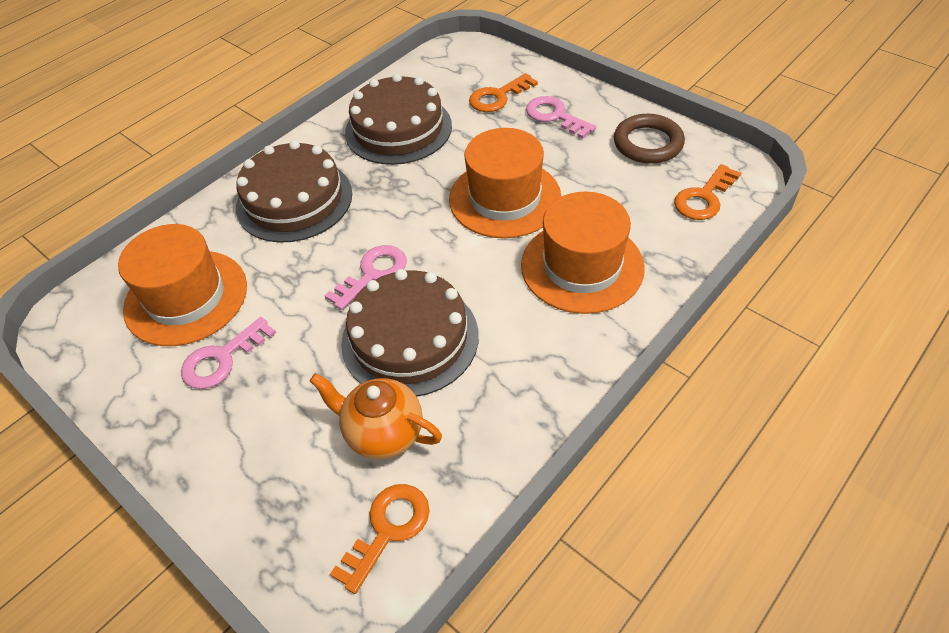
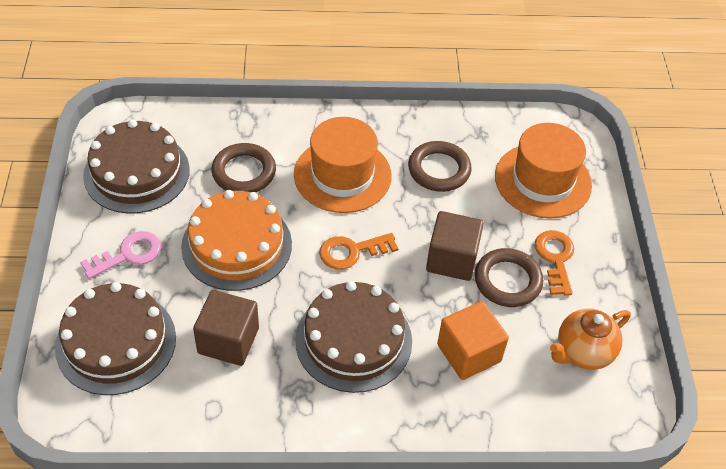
brown cube: 0 -> 2
brown ring: 1 -> 3
orange cake: 0 -> 1
orange cube: 0 -> 1
orange hat: 3 -> 2
orange key: 3 -> 2
pink key: 3 -> 1

